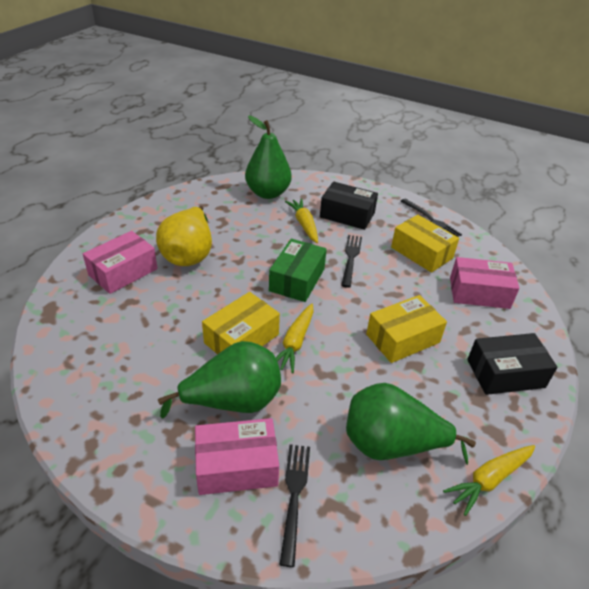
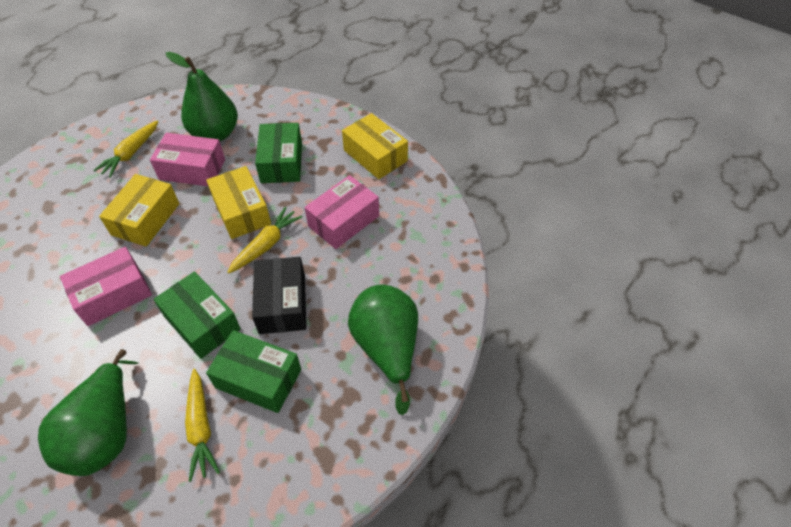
black box: 2 -> 1
black fork: 3 -> 0
green box: 1 -> 3
yellow pear: 1 -> 0

